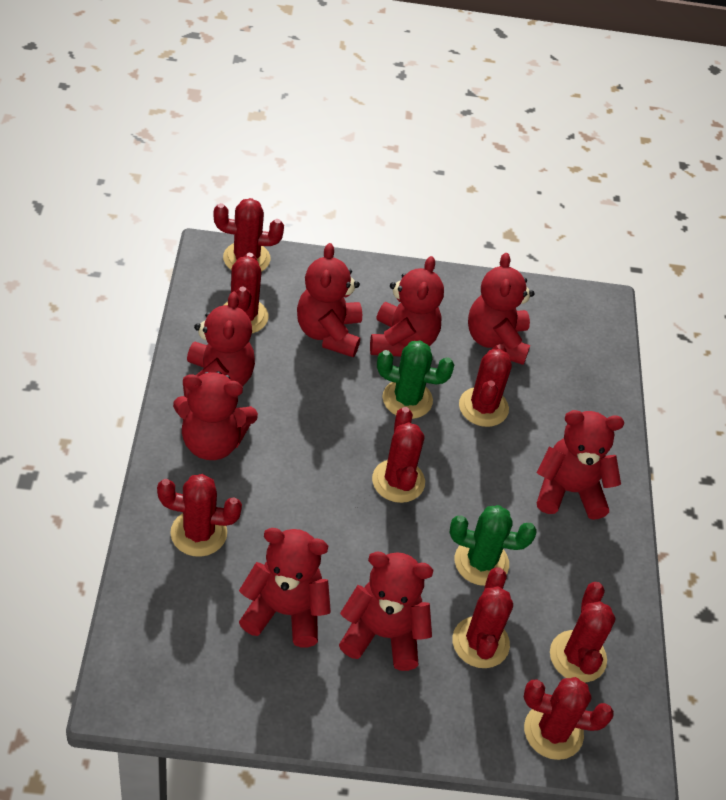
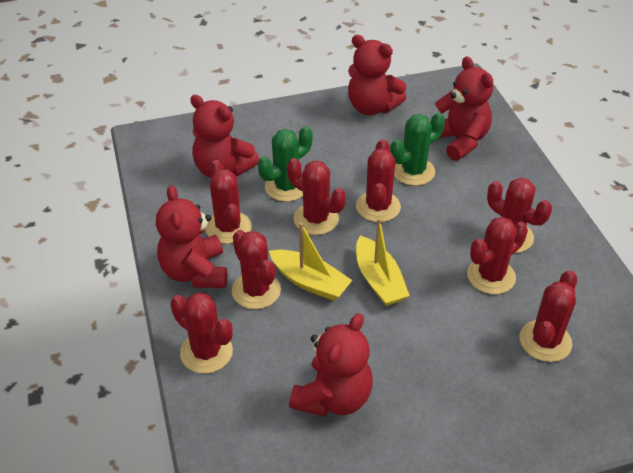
red teddy bear: 8 -> 5
yellow boat: 0 -> 2

